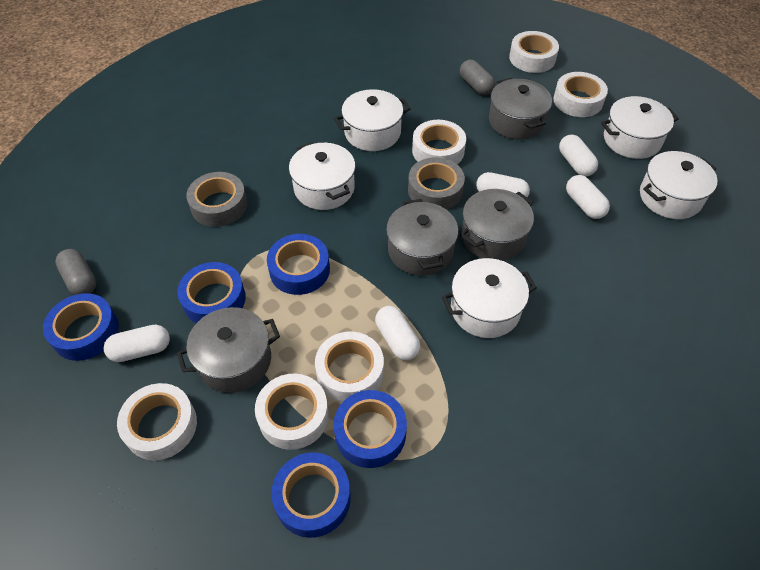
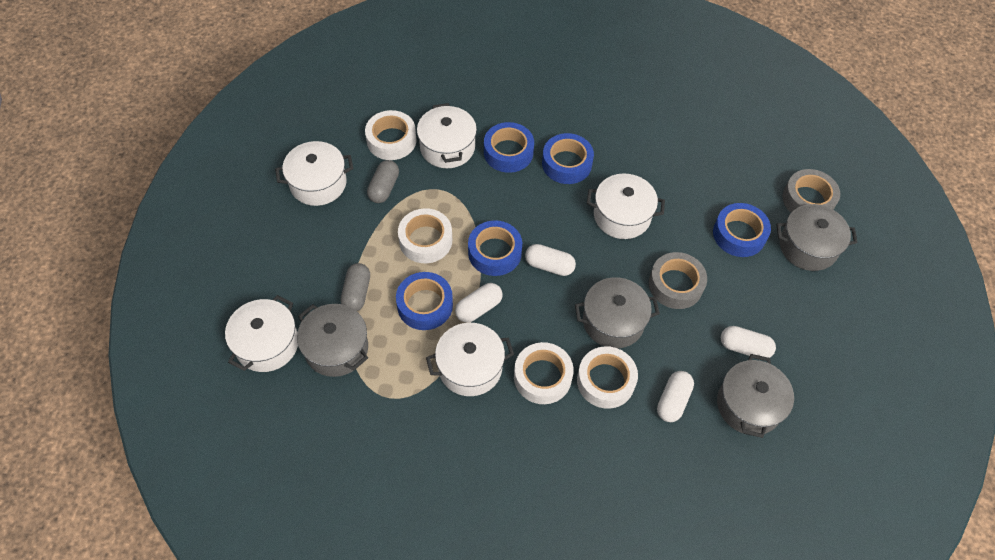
white capsule: 5 -> 4
white tape: 6 -> 4

